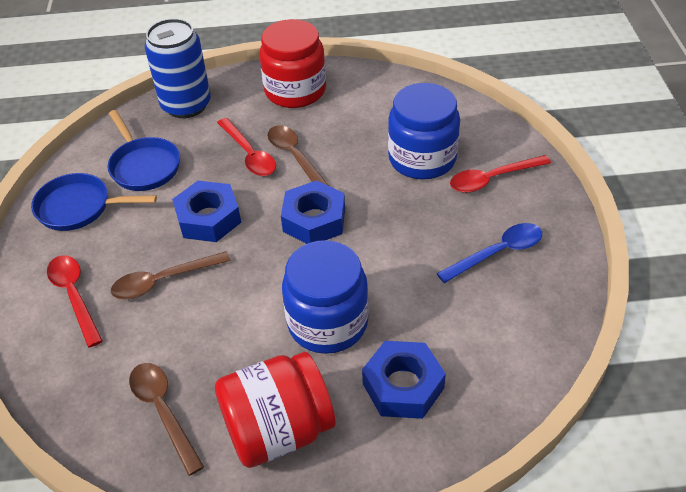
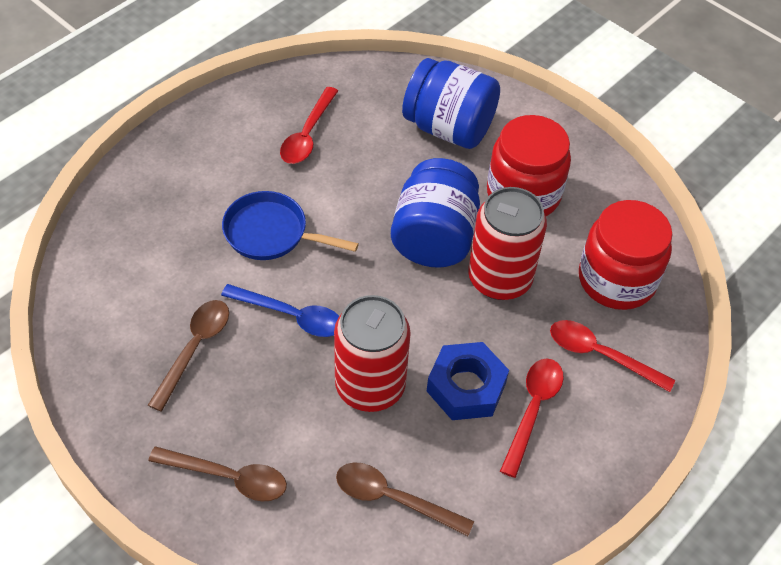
blue can: 1 -> 0
blue nut: 3 -> 1
blue pan: 2 -> 1
red can: 0 -> 2

